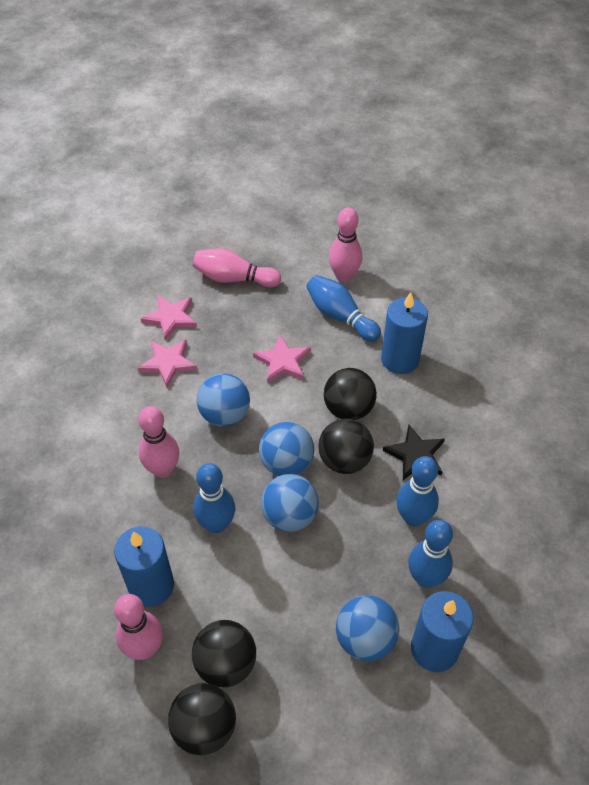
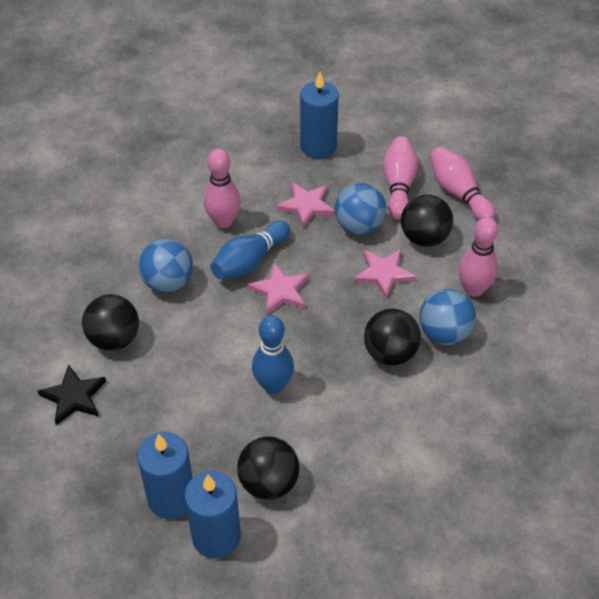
blue ball: 4 -> 3
blue bowling pin: 4 -> 2

